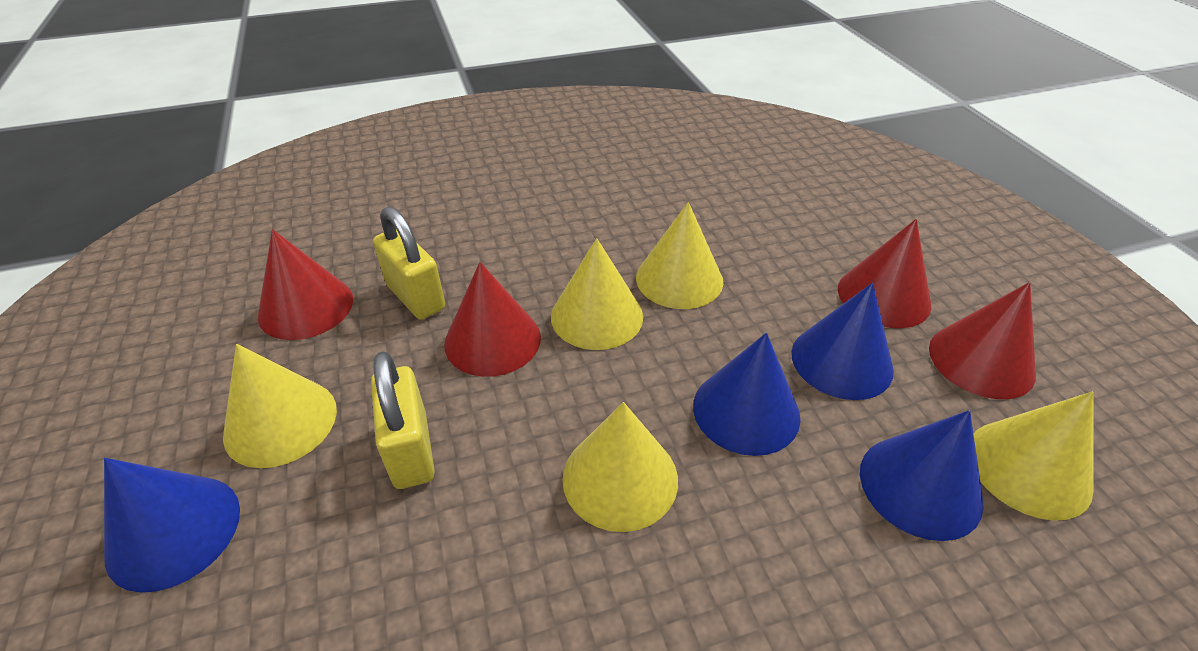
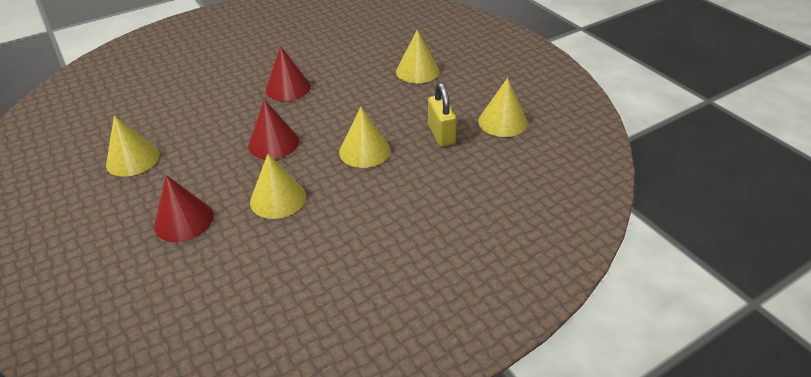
blue cone: 4 -> 0
red cone: 4 -> 3
yellow padlock: 2 -> 1

